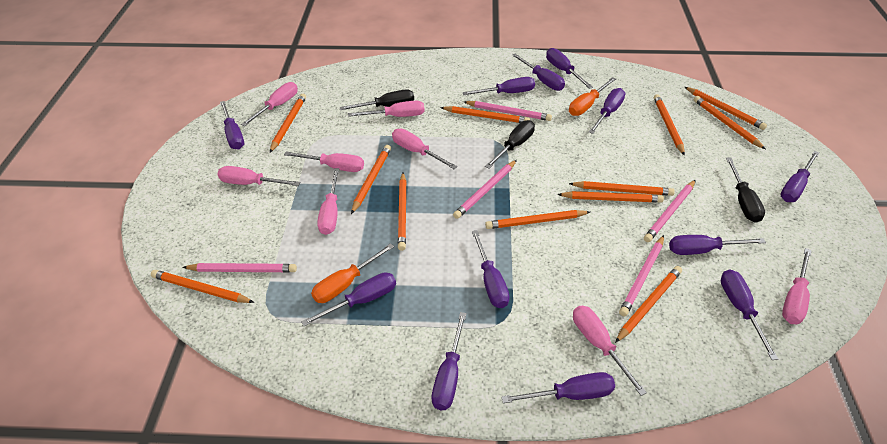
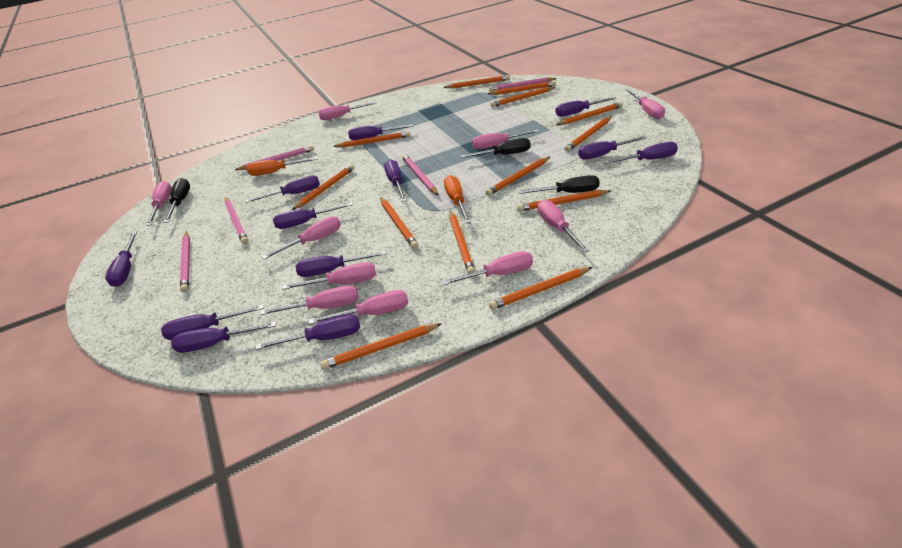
orange pencil: 12 -> 13
pink screwdriver: 8 -> 10

